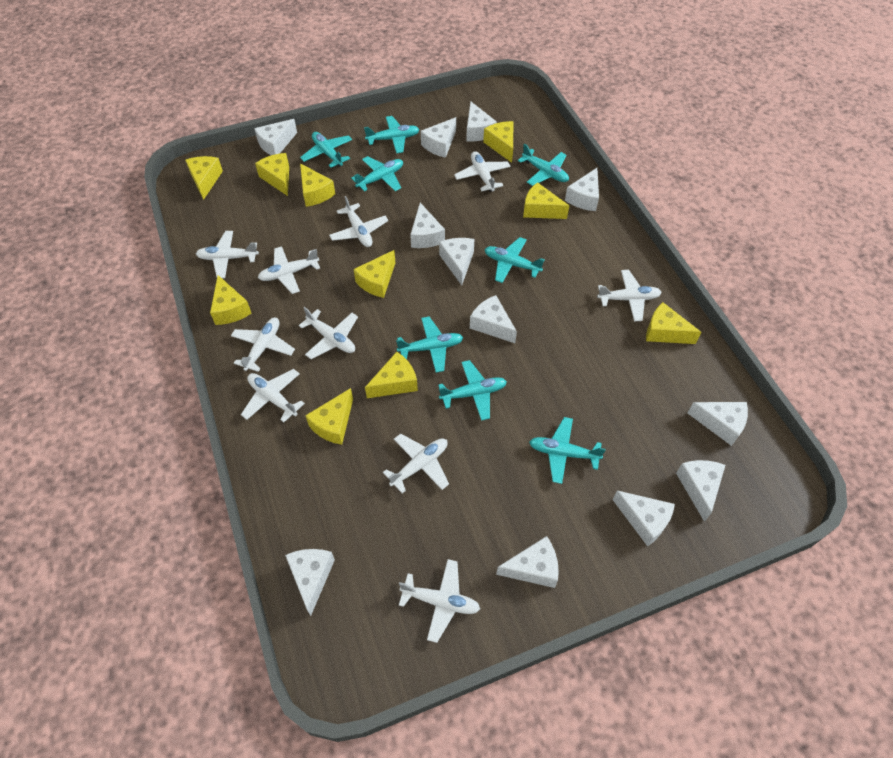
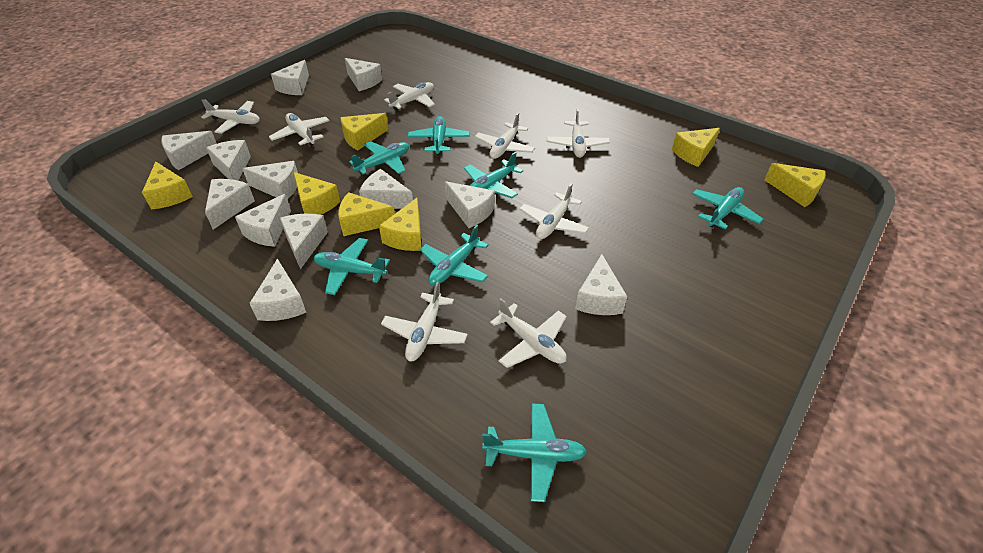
turquoise plane: 8 -> 7
white plane: 10 -> 8
yellow cheese: 10 -> 7

